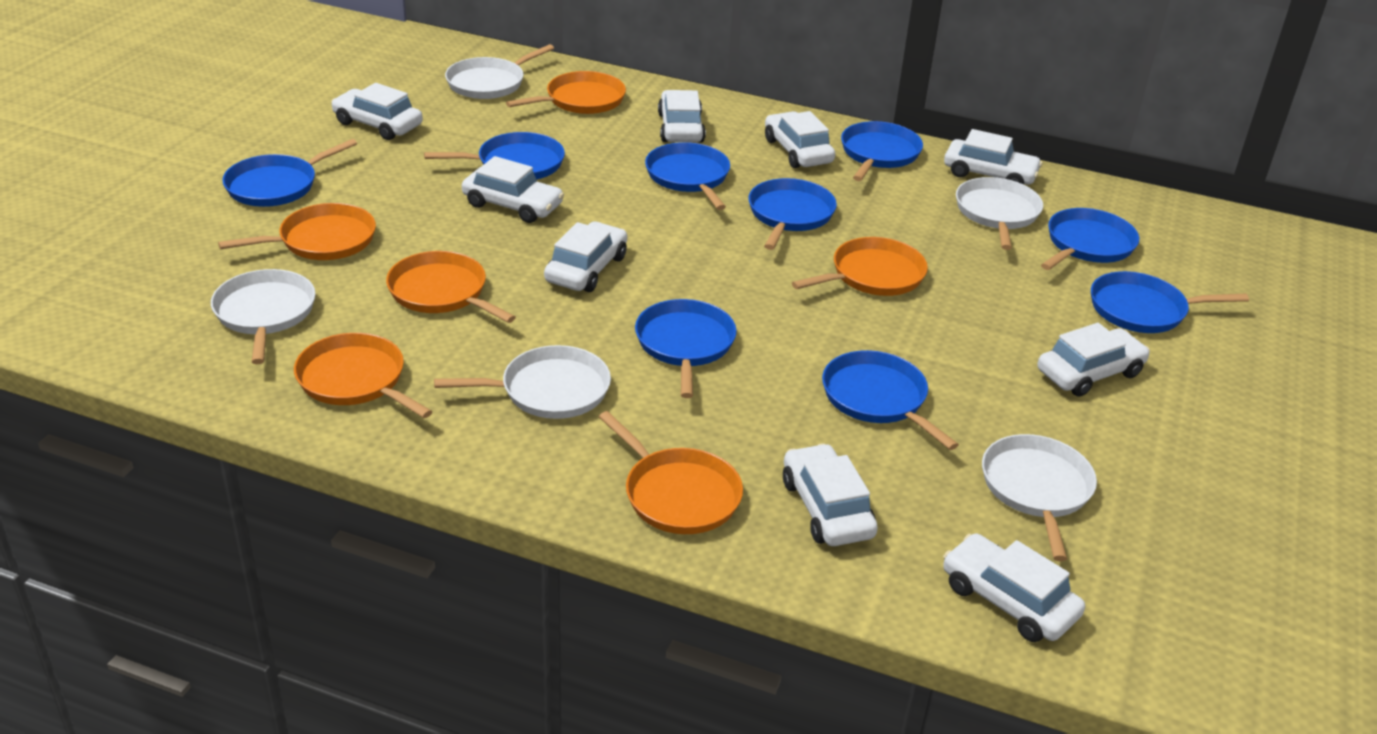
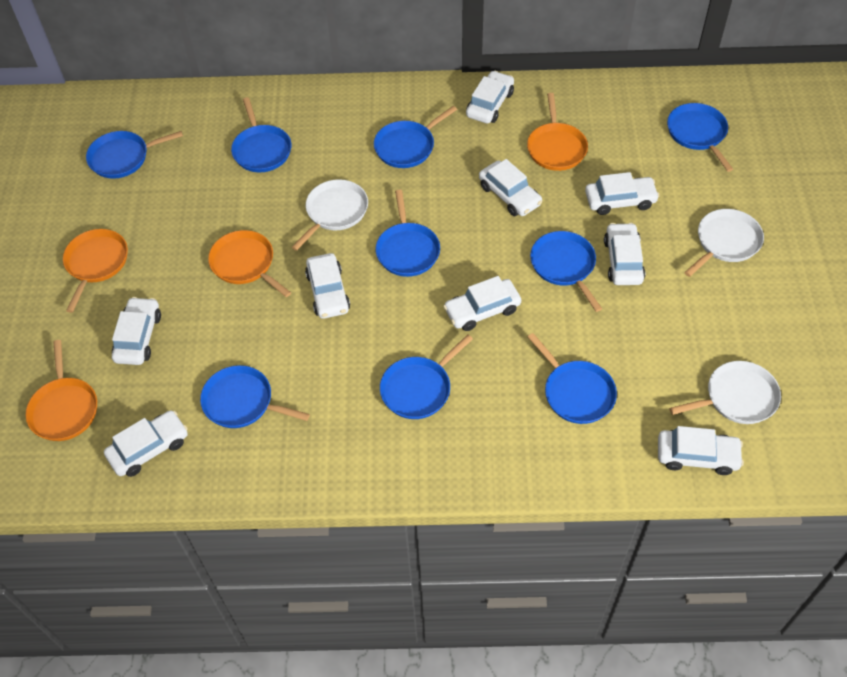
orange pan: 6 -> 4
white pan: 5 -> 3

